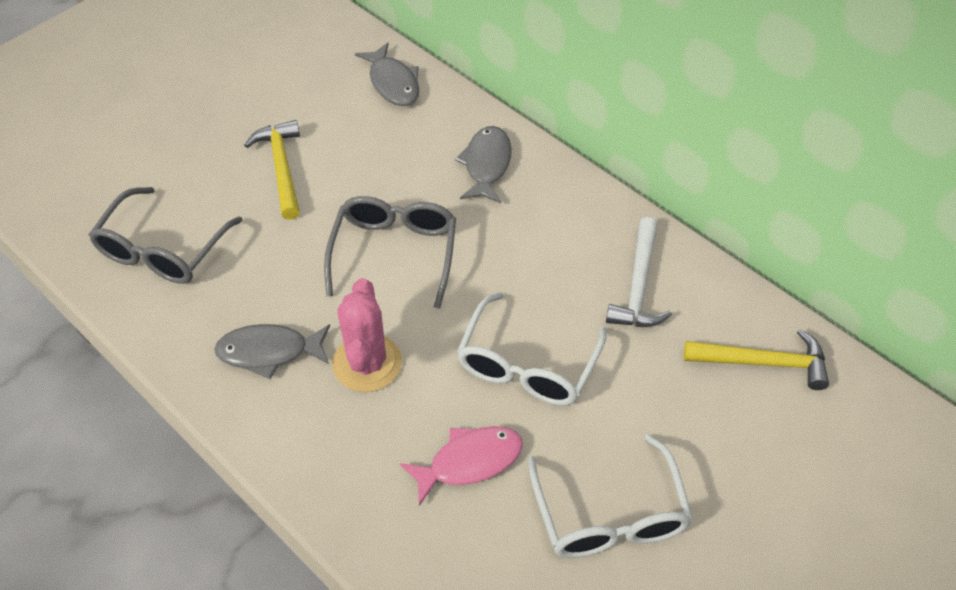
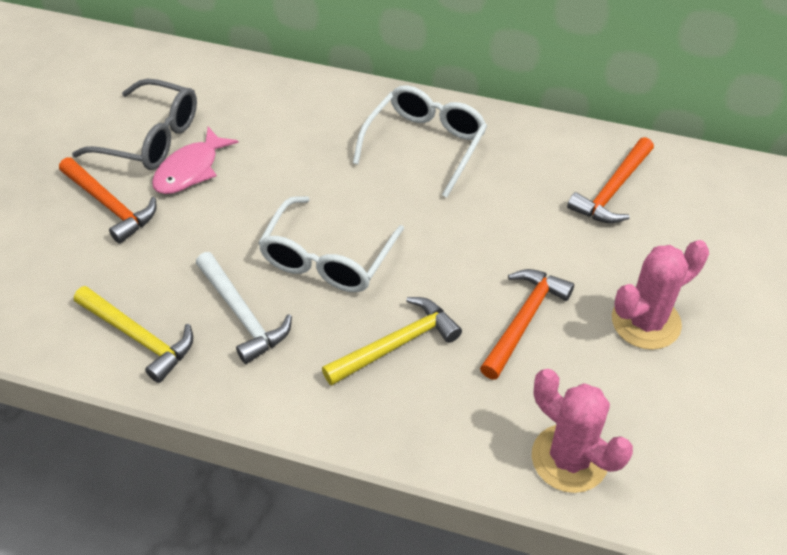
grey fish: 3 -> 0
grey glasses: 2 -> 1
orange hammer: 0 -> 3
pink cactus: 1 -> 2

